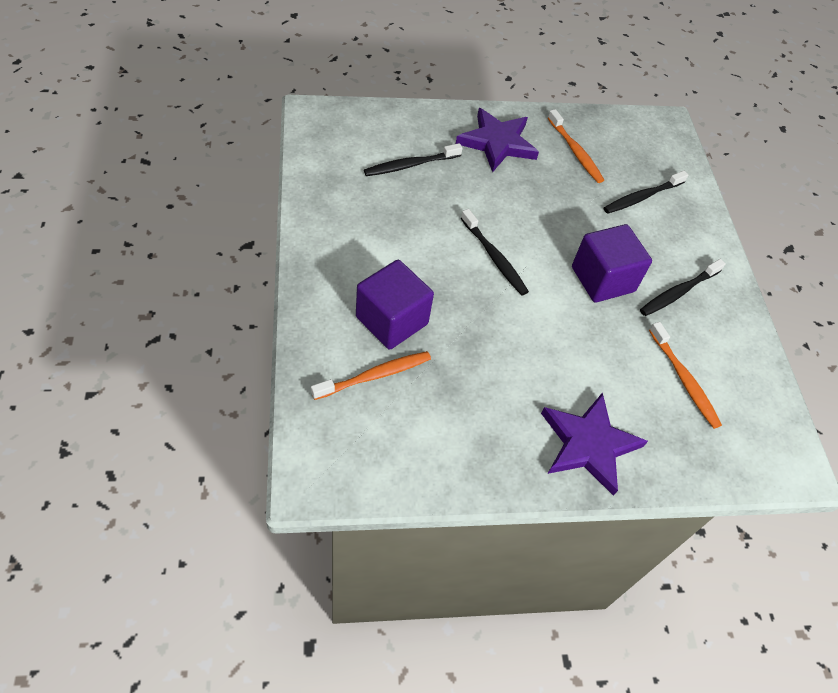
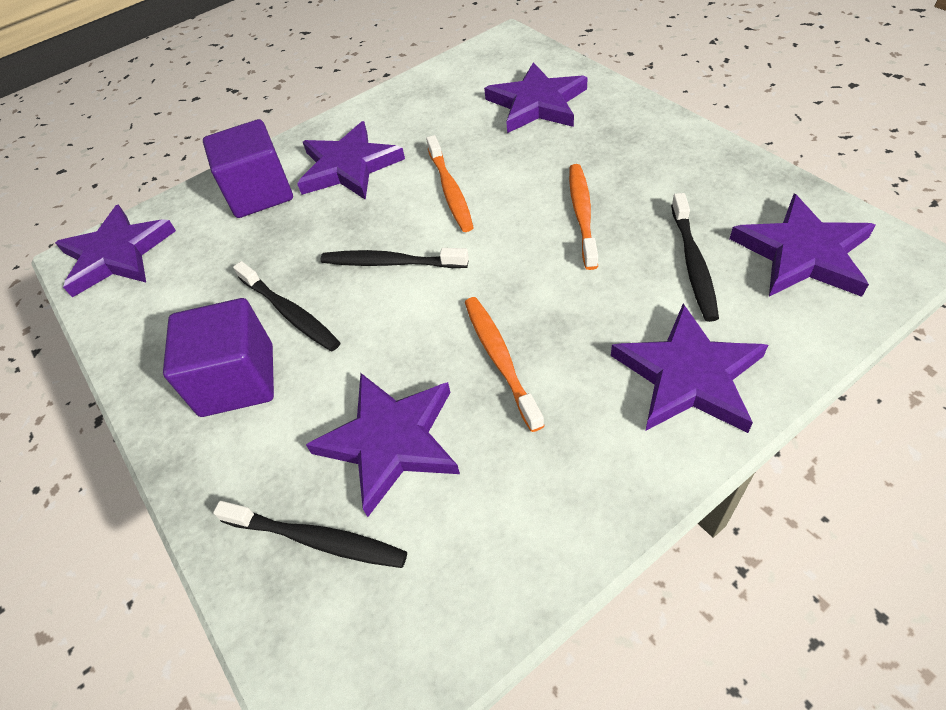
purple star: 2 -> 6

